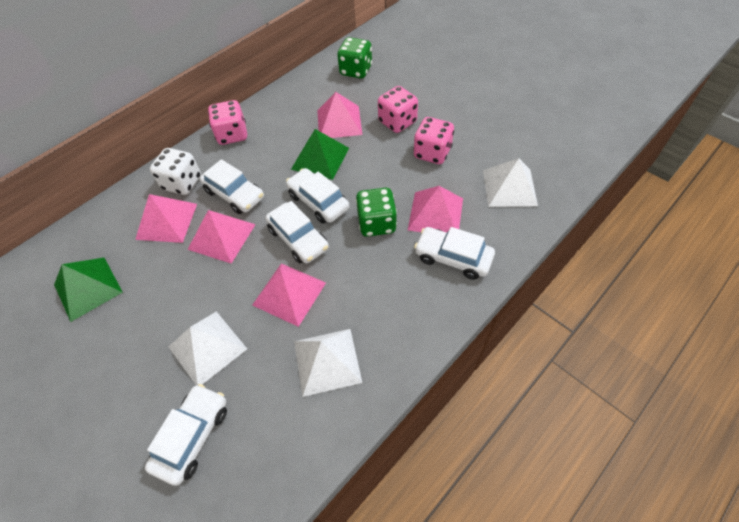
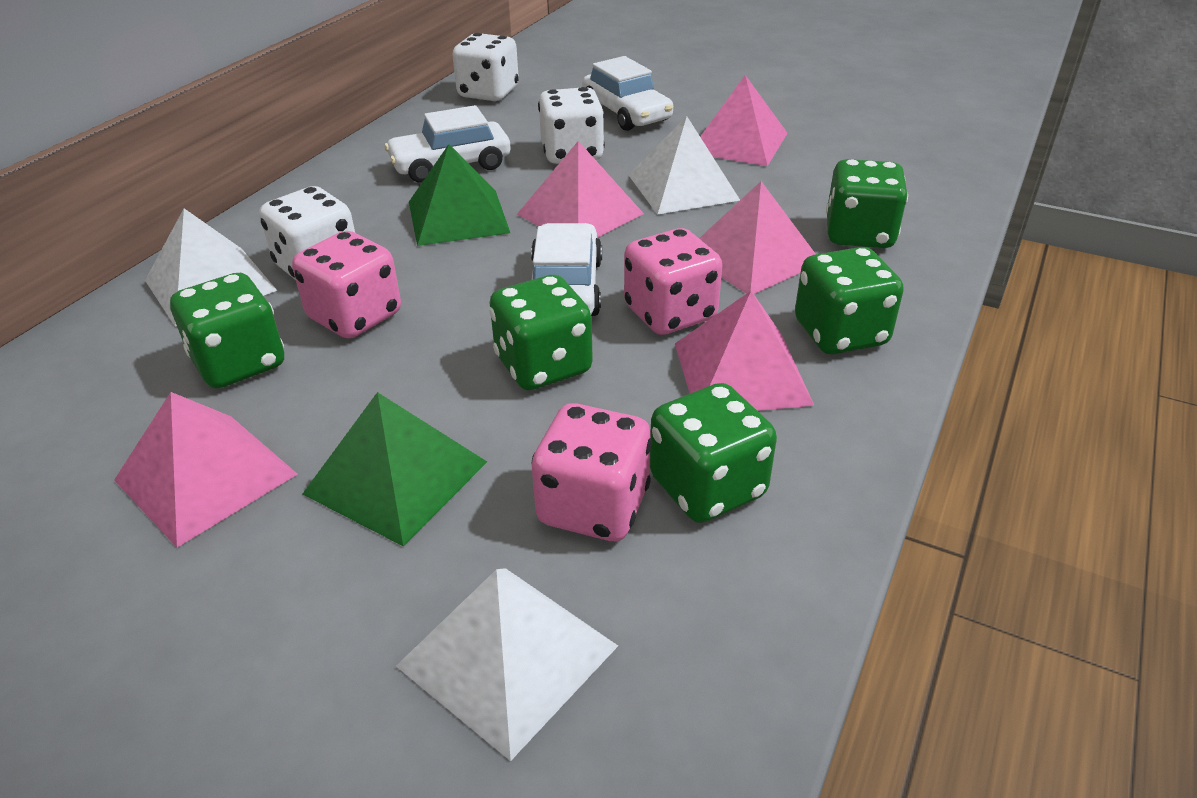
green dice: 2 -> 5
white car: 5 -> 3
white dice: 1 -> 3

